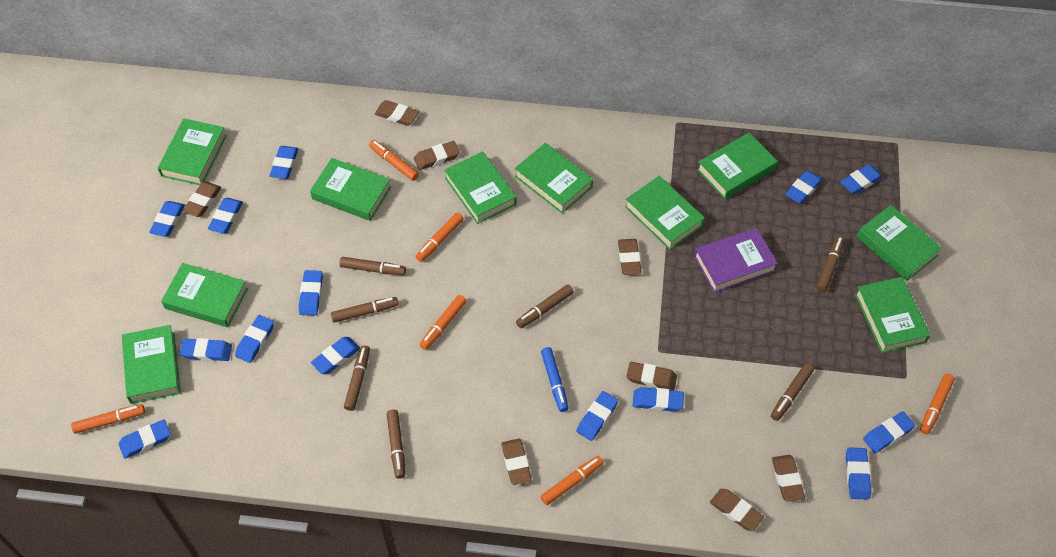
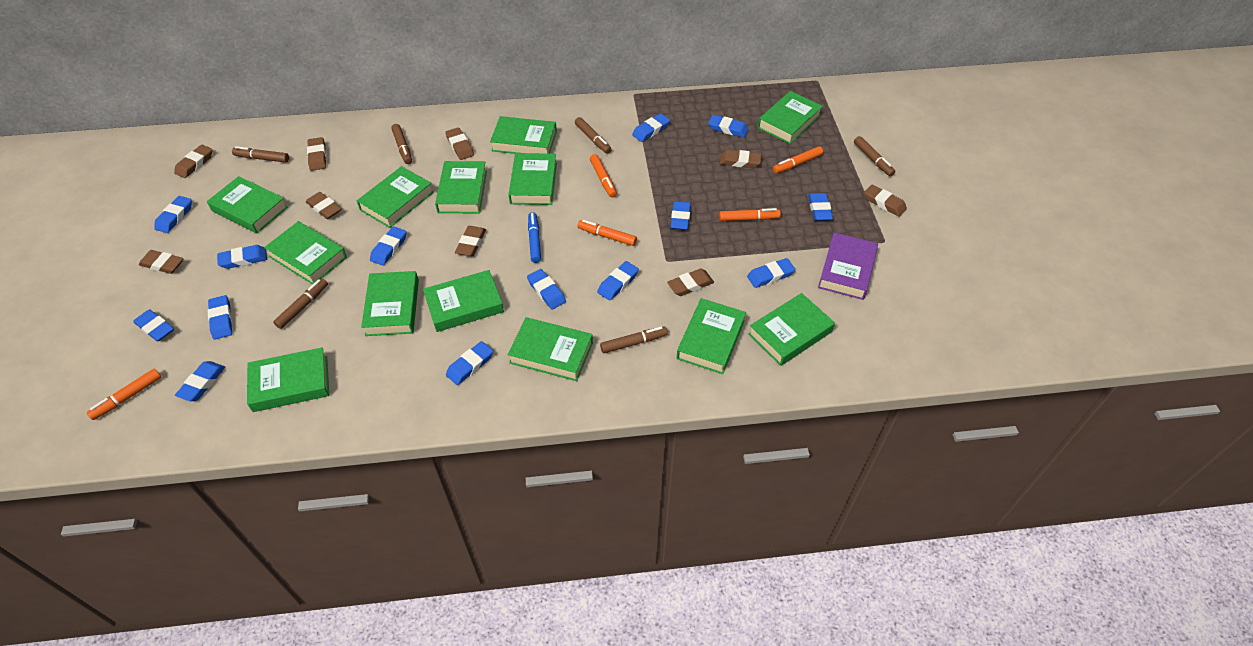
brown eraser: 8 -> 9
brown marker: 7 -> 6
green book: 10 -> 13
orange marker: 6 -> 5

